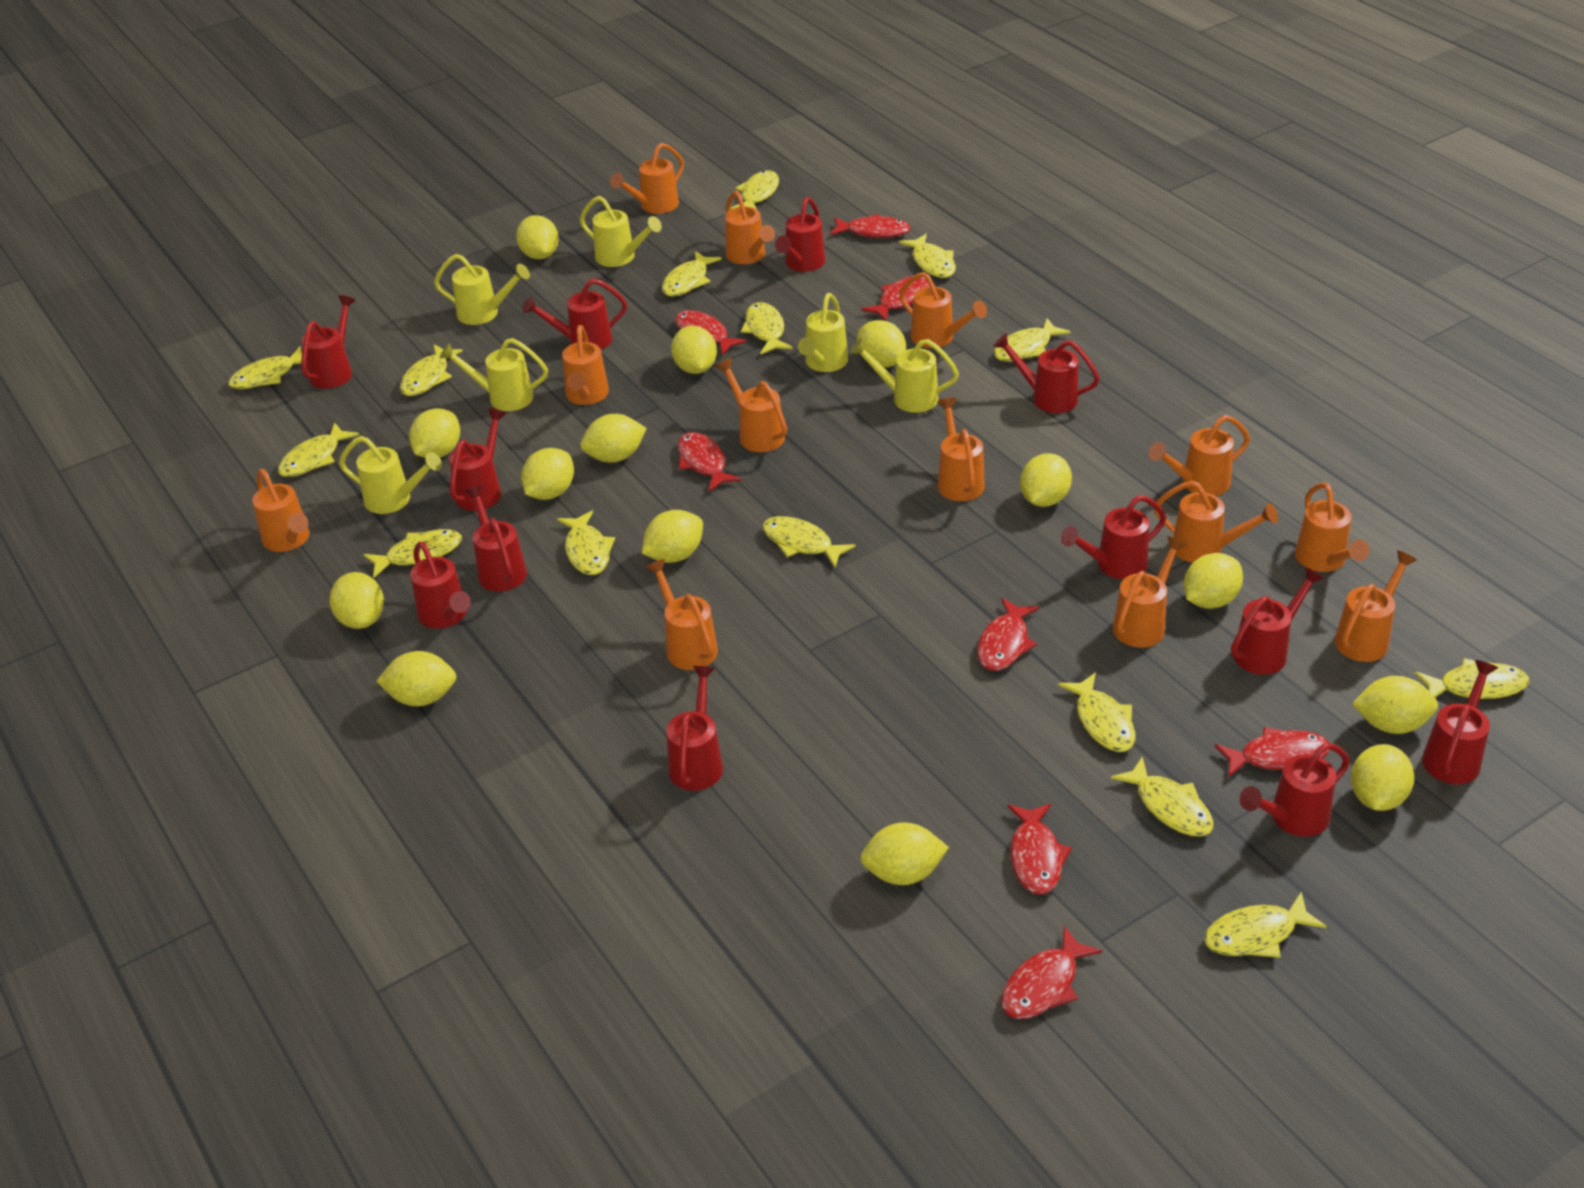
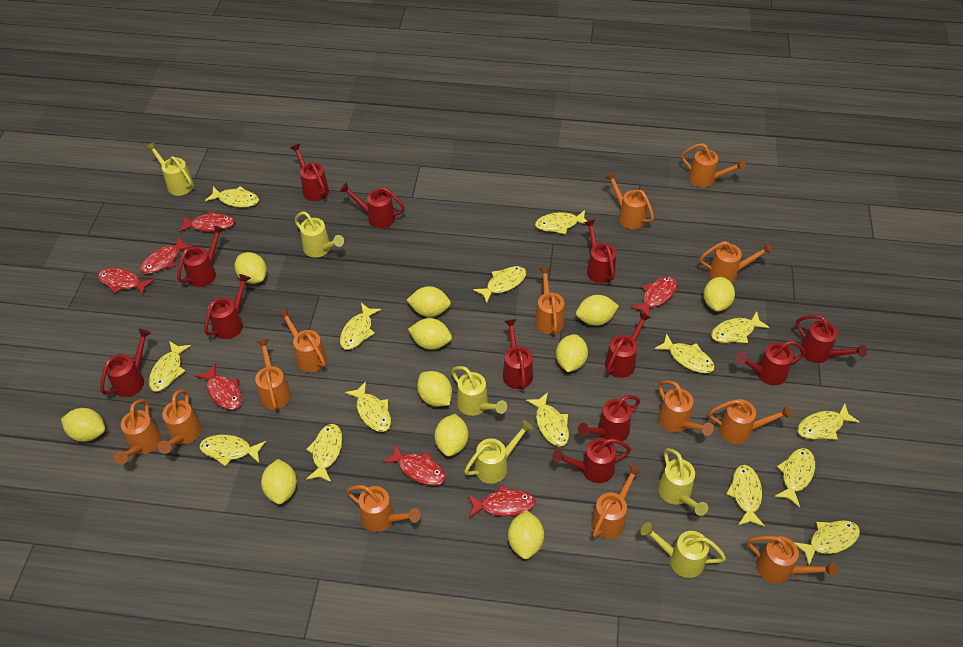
red fish: 8 -> 7
yellow lemon: 14 -> 11

